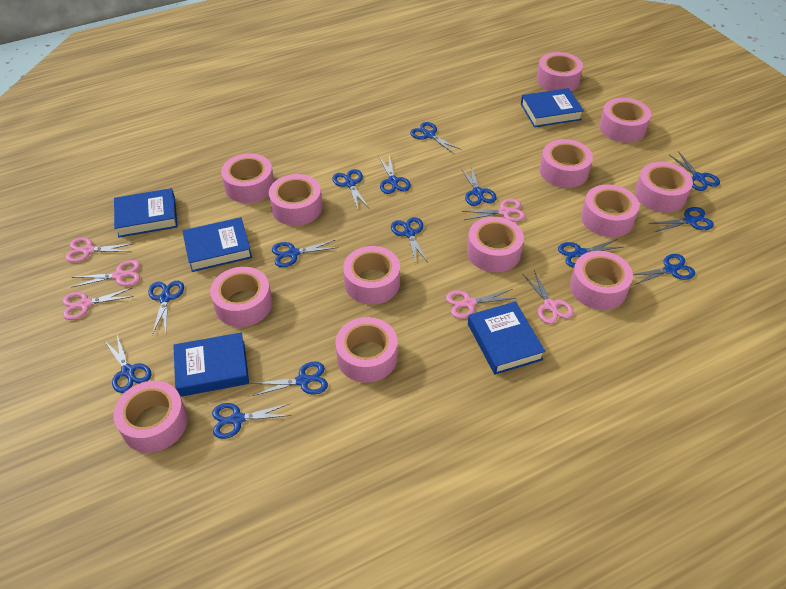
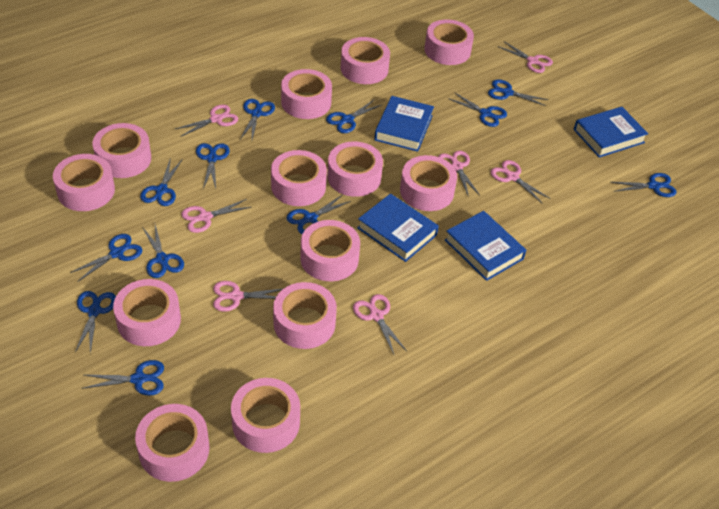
blue book: 5 -> 4
blue scissors: 14 -> 12
pink scissors: 6 -> 7

